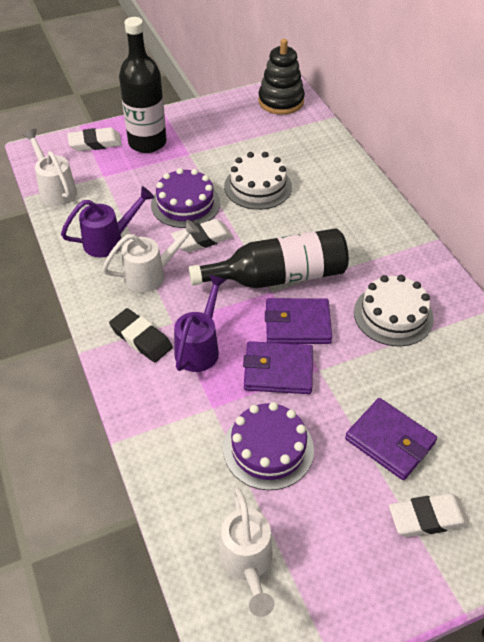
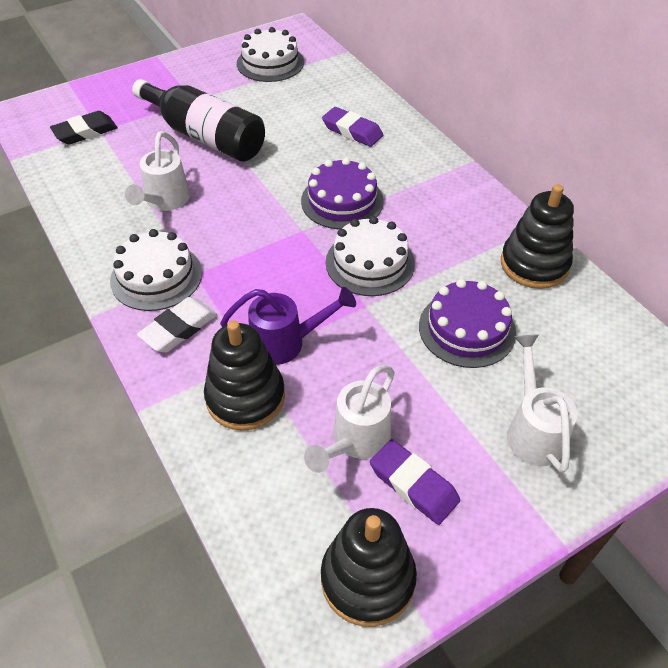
black bottle: 2 -> 1
black stacking toy: 1 -> 3
purple eraser: 0 -> 2
purple wallet: 3 -> 0
purple watering can: 2 -> 1
white cake: 2 -> 3
white eraser: 3 -> 1

